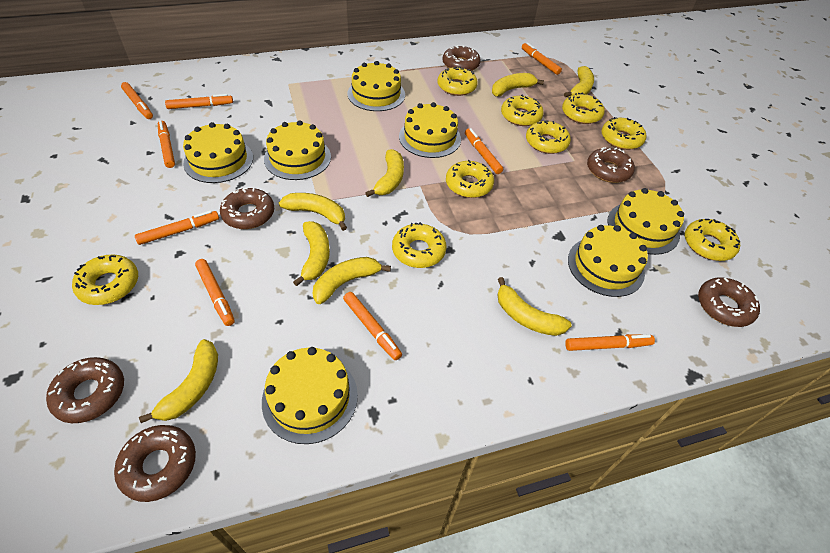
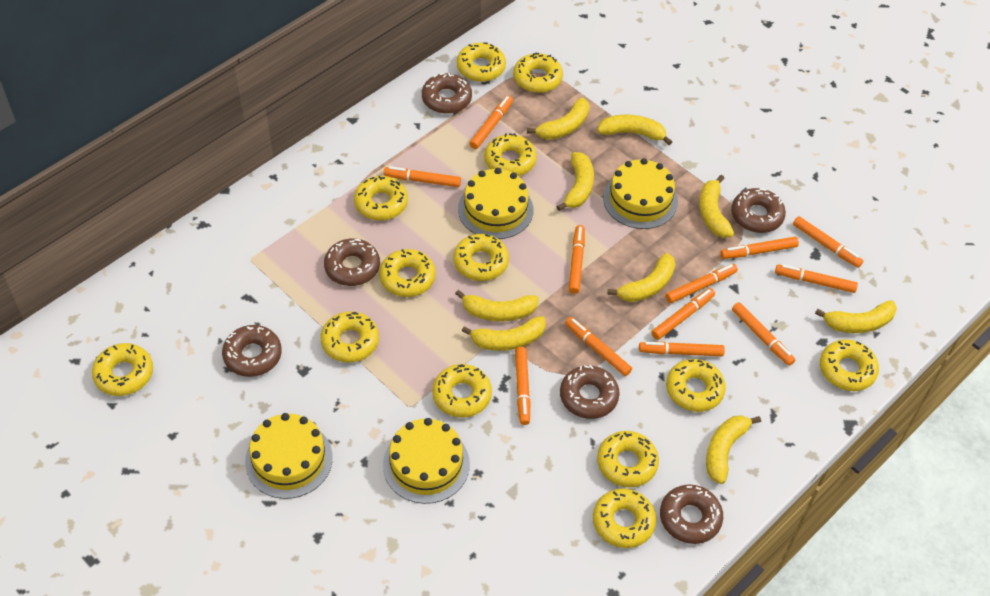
orange marker: 9 -> 12
yellow banana: 8 -> 9
yellow cake: 7 -> 4
yellow donut: 9 -> 13

